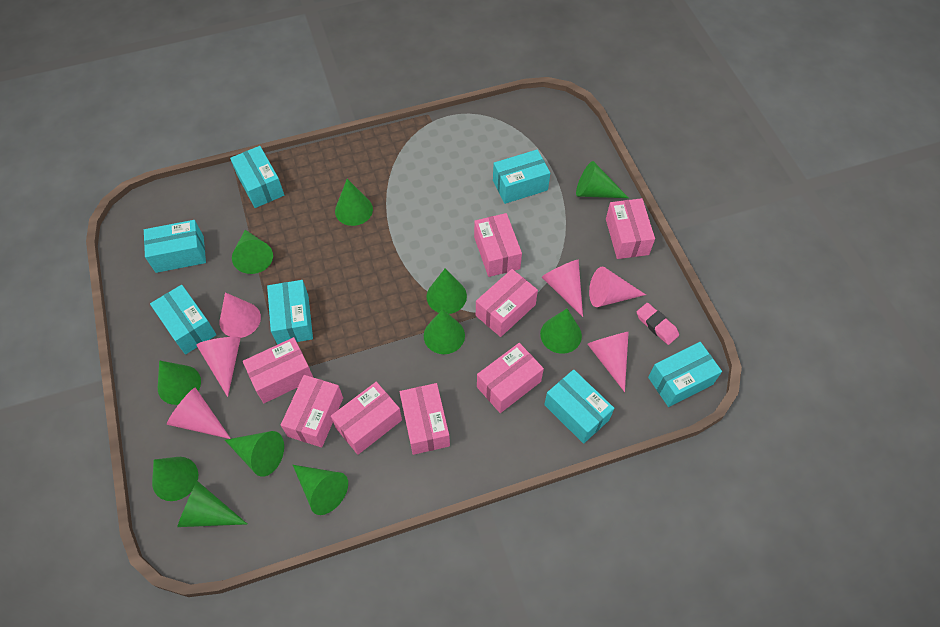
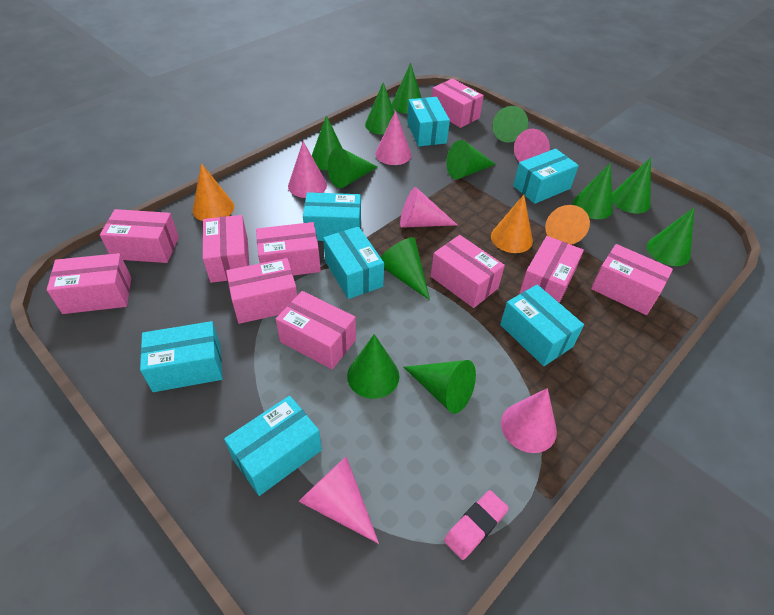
green cone: 11 -> 12
orange cone: 0 -> 3
pink box: 8 -> 10

